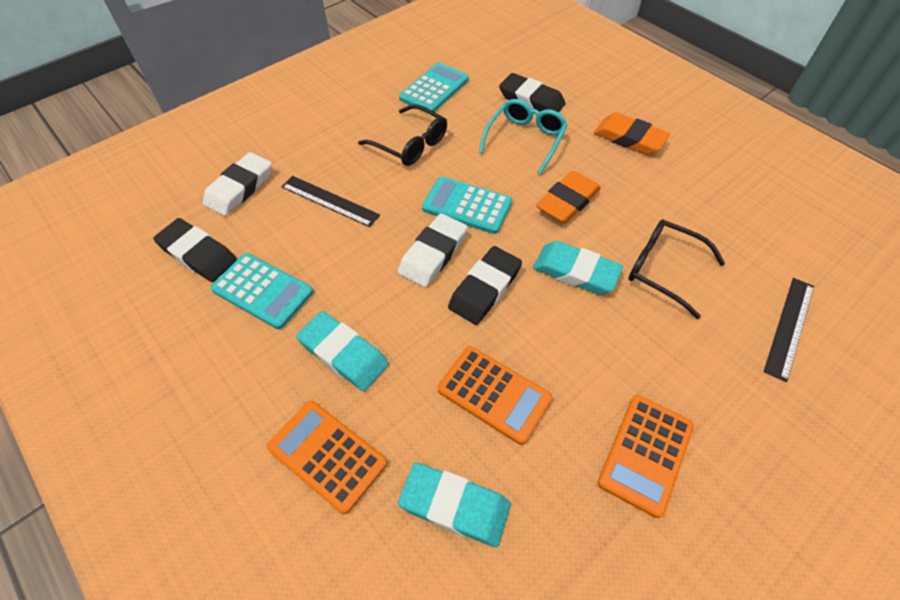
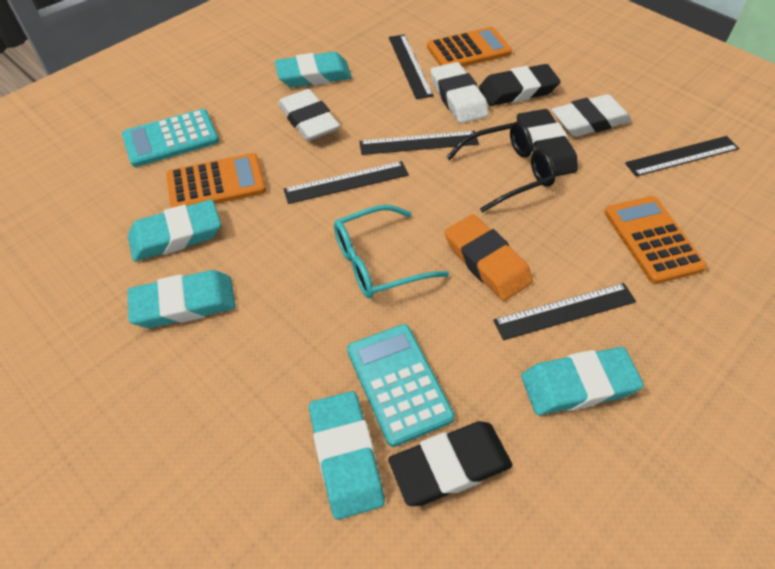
black glasses: 2 -> 1
black ruler: 2 -> 5
orange eraser: 2 -> 1
turquoise calculator: 3 -> 2
turquoise eraser: 3 -> 5
white eraser: 2 -> 3

